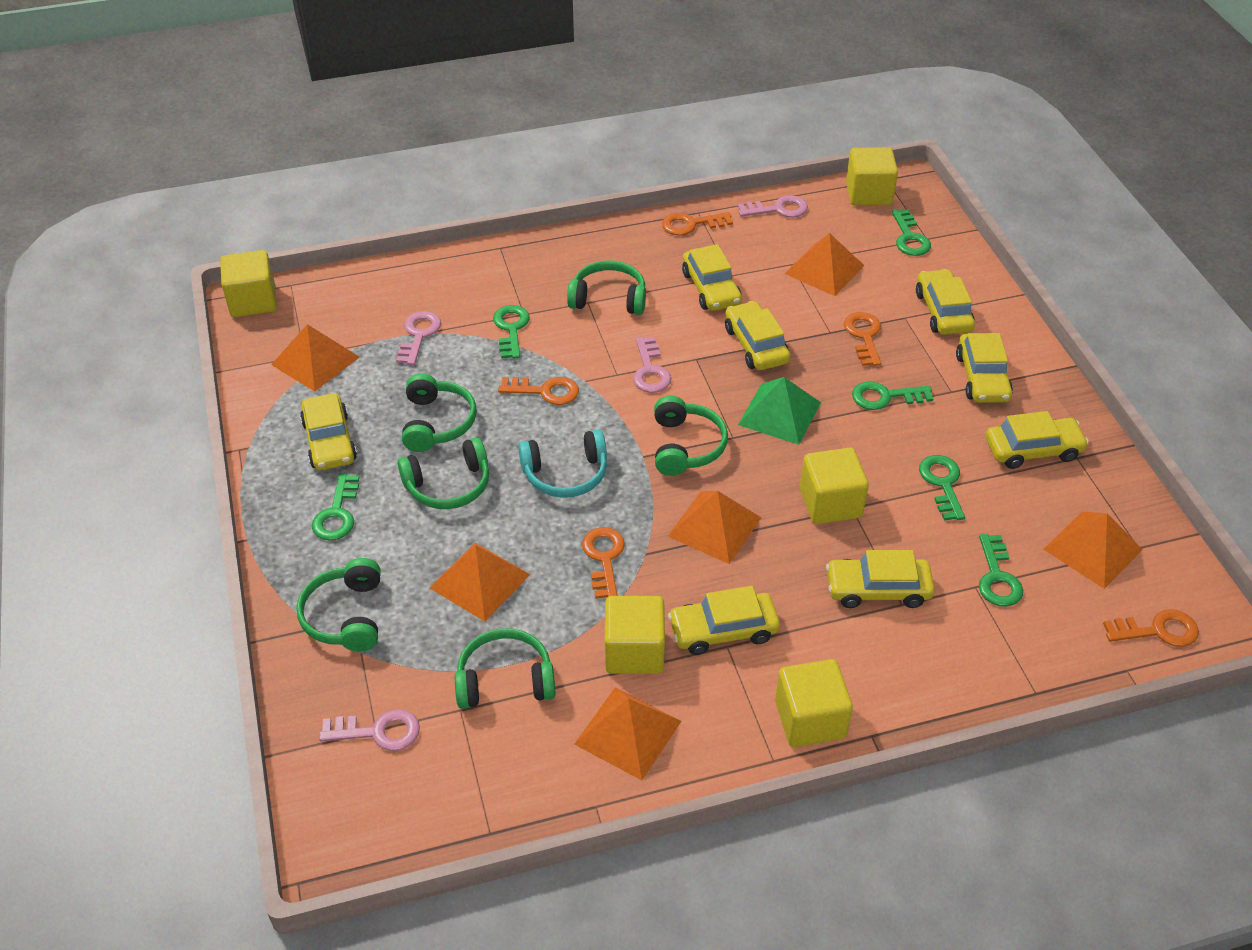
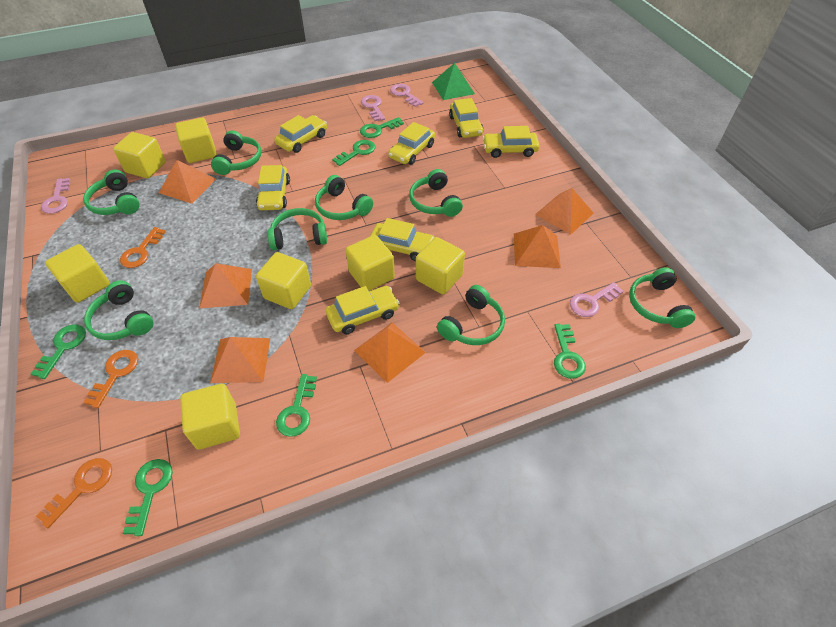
green headphones: 6 -> 8
orange key: 5 -> 3
turquoise headphones: 1 -> 0
yellow car: 8 -> 7
yellow cube: 5 -> 7

